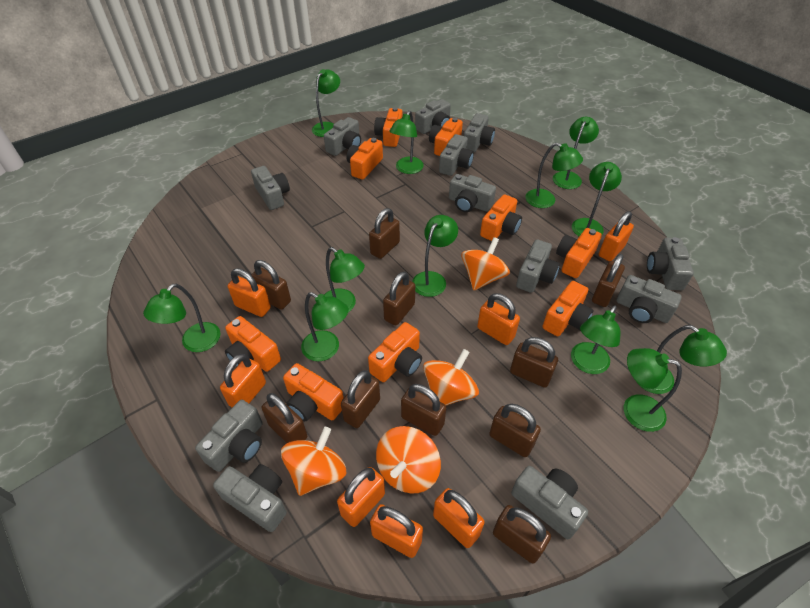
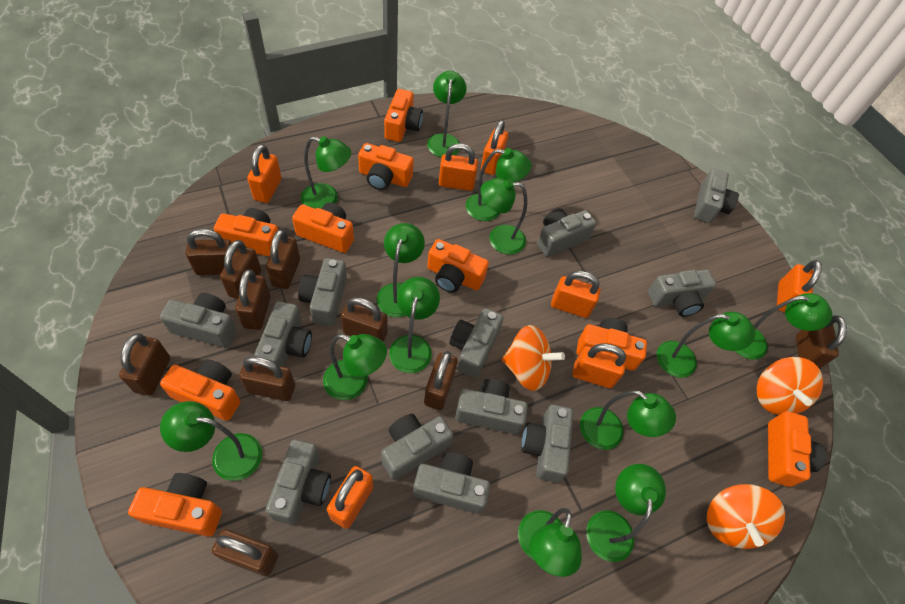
green lamp: 12 -> 13
orange spinning top: 4 -> 3

